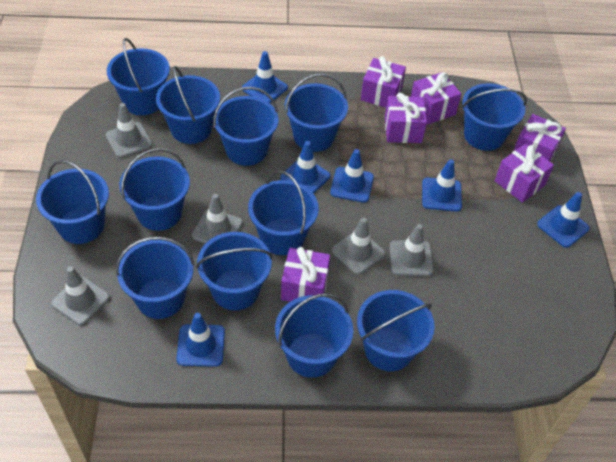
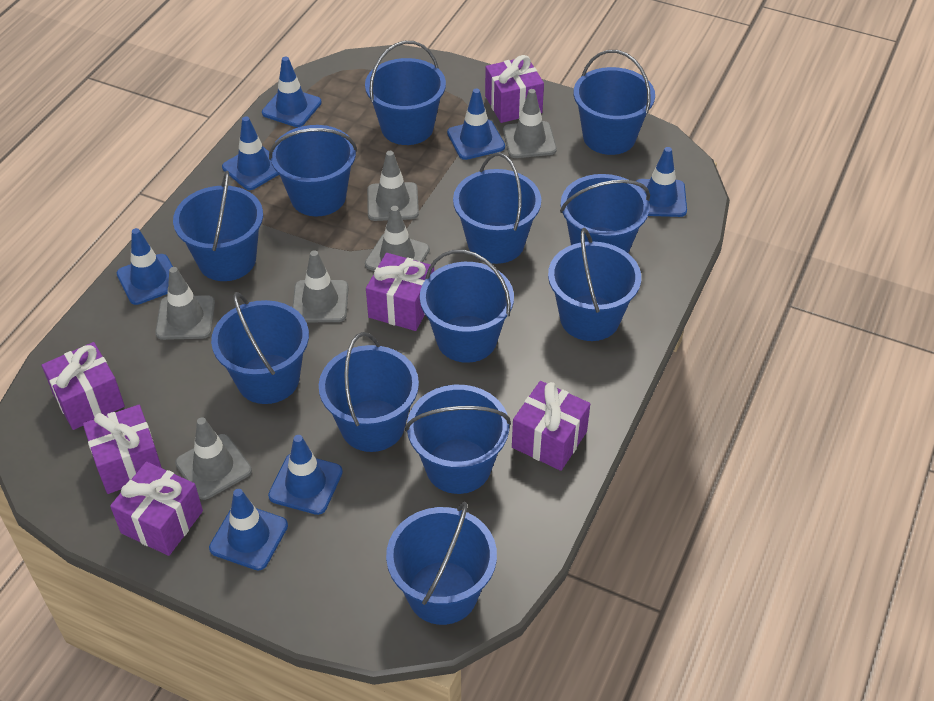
blue traffic cone: 6 -> 7
grey traffic cone: 5 -> 6

